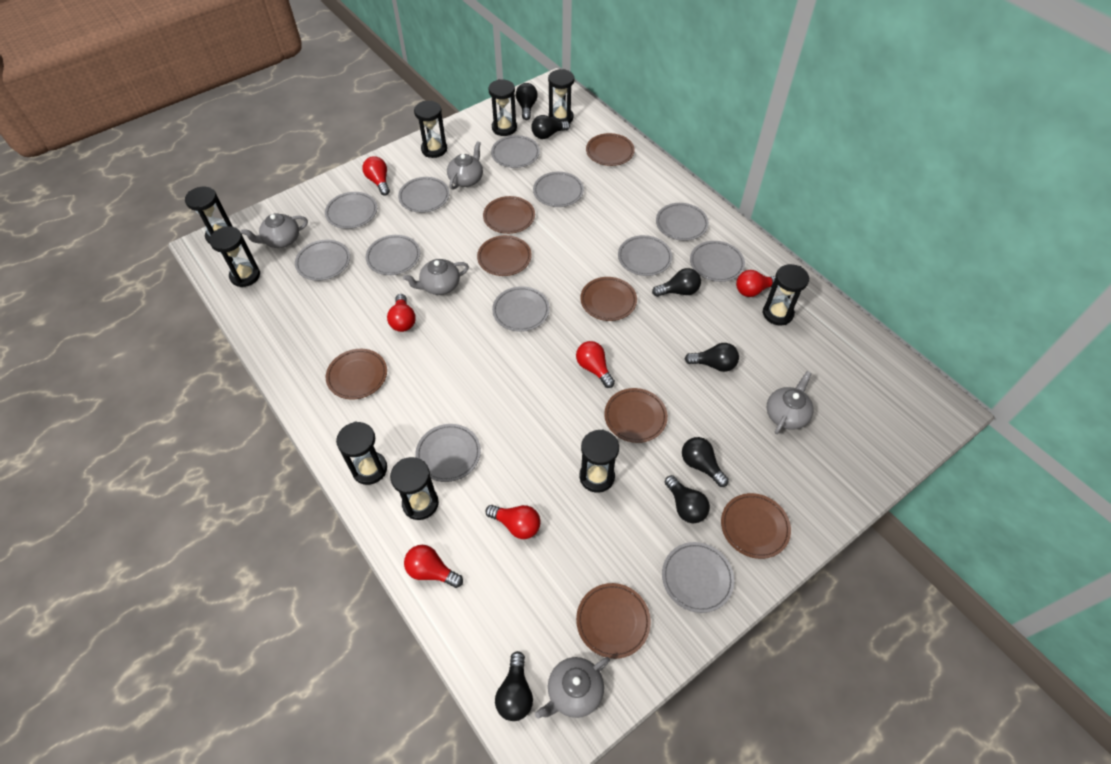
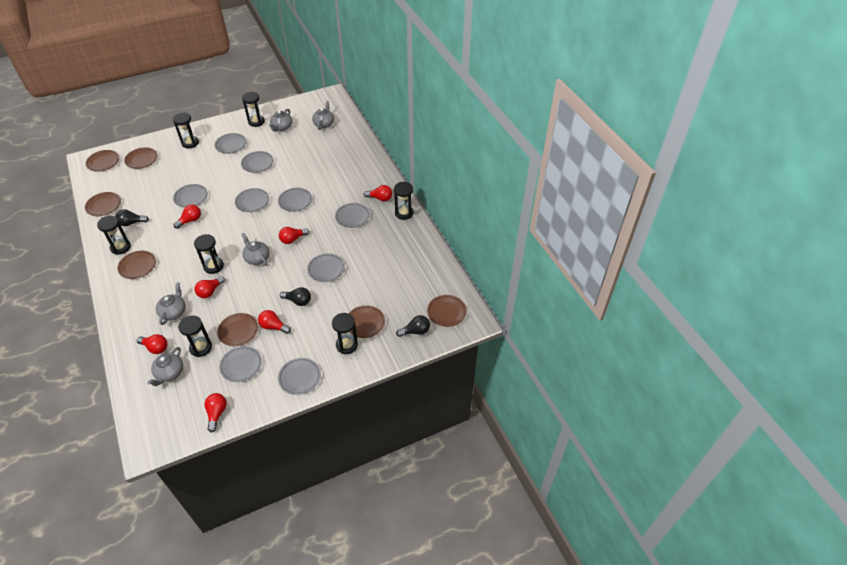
black hourglass: 9 -> 7
black light bulb: 7 -> 3
brown plate: 8 -> 7
grey plate: 12 -> 9
red light bulb: 6 -> 7

